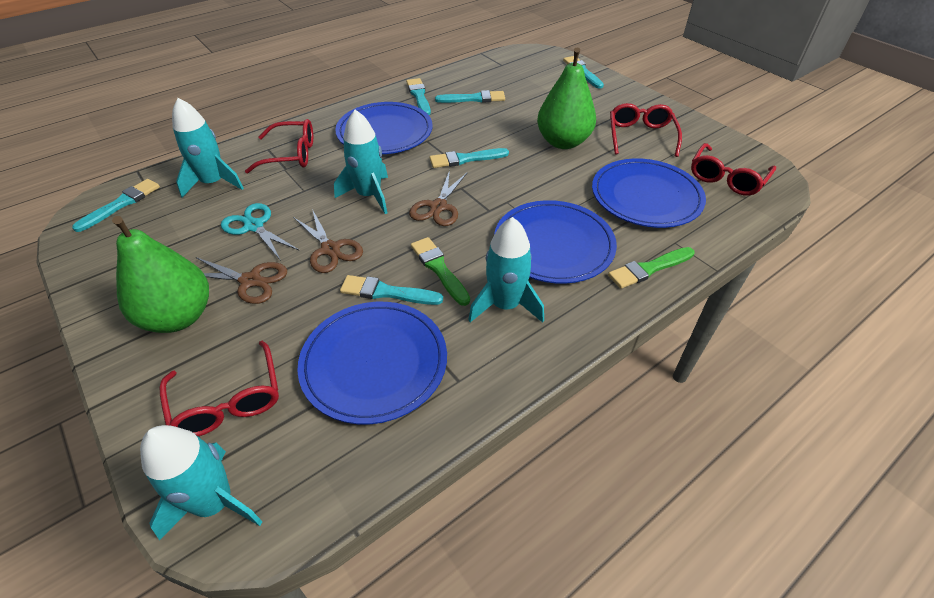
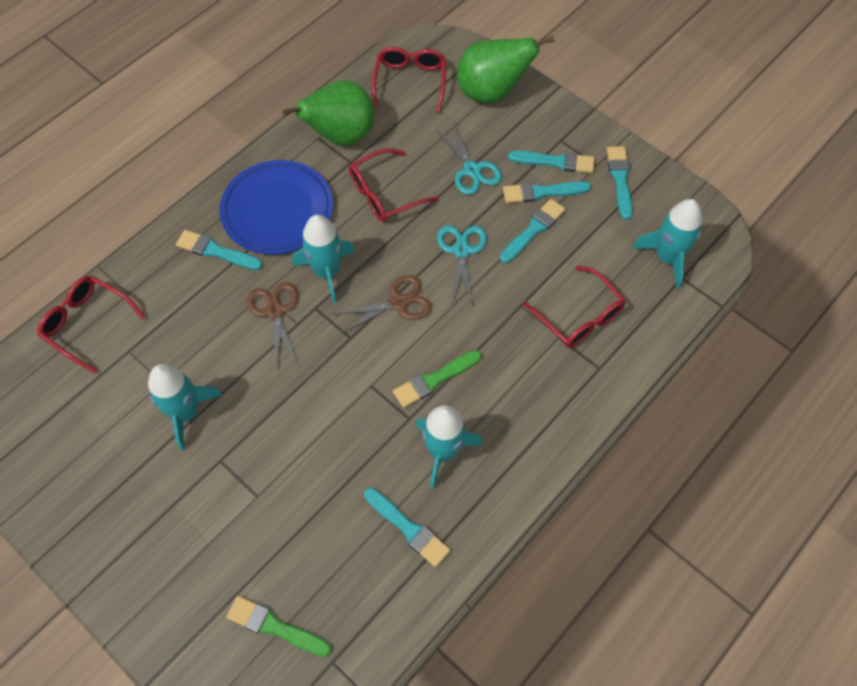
blue plate: 4 -> 1
brown scissors: 3 -> 2
turquoise scissors: 1 -> 2

